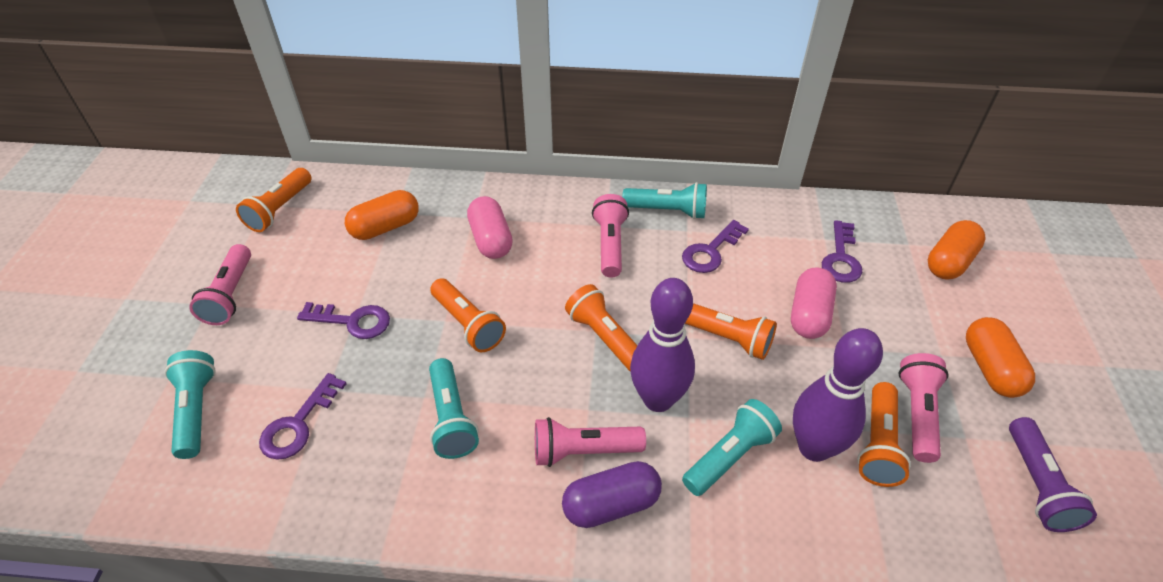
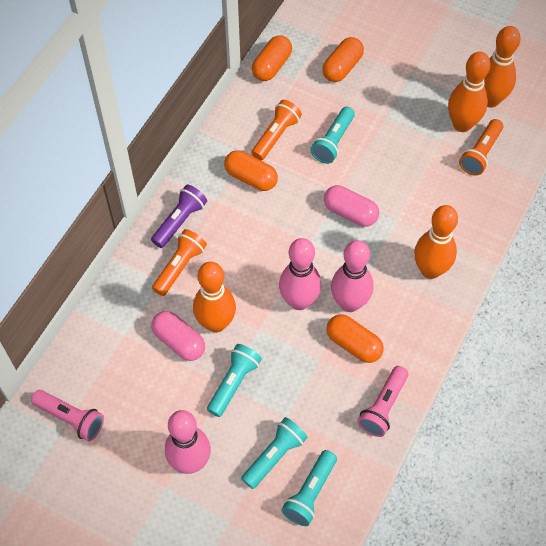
orange bowling pin: 0 -> 4
orange capsule: 3 -> 4
orange flashlight: 5 -> 3
pink bowling pin: 0 -> 3
pink flashlight: 4 -> 2
purple bowling pin: 2 -> 0
purple capsule: 1 -> 0
purple key: 4 -> 0

